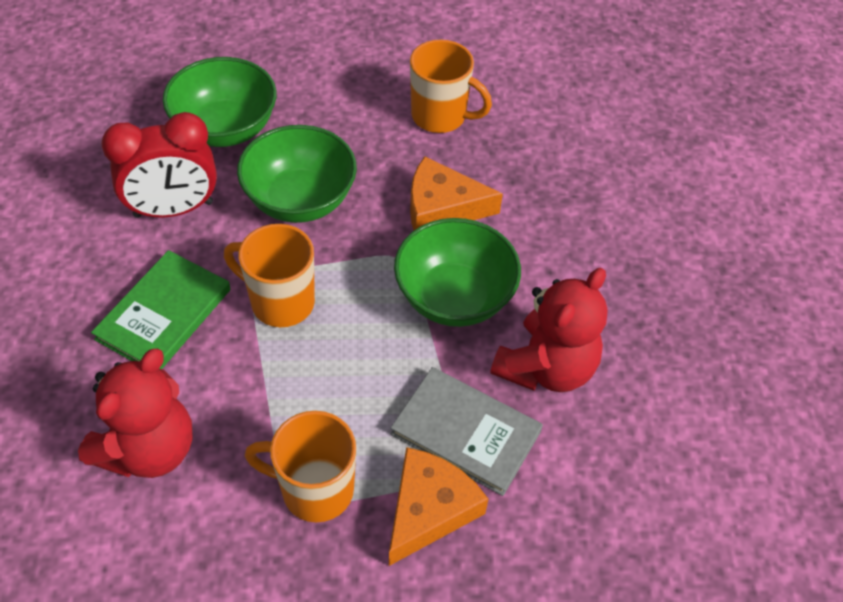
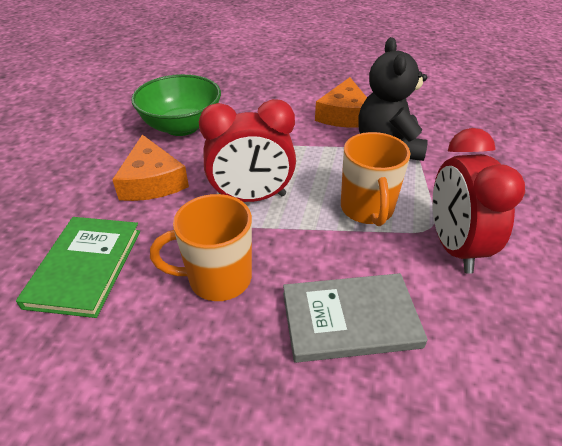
black teddy bear: 0 -> 1
green bowl: 3 -> 1
orange mug: 3 -> 2
red clock: 1 -> 2
red teddy bear: 2 -> 0

